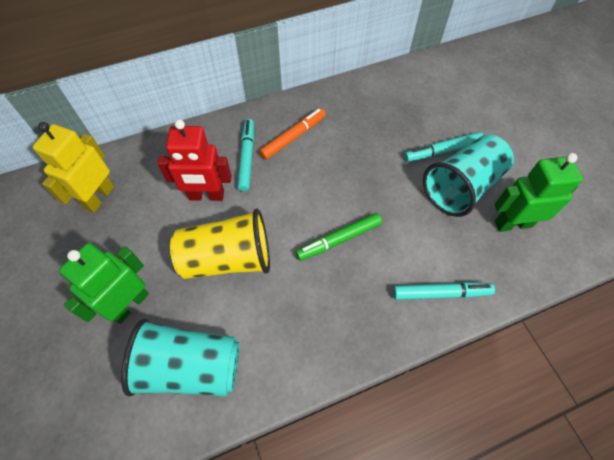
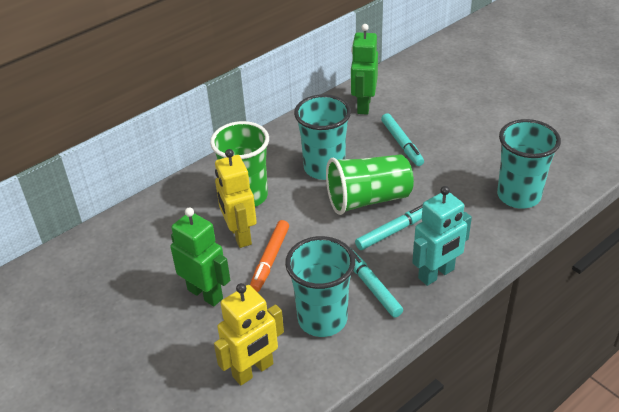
green cup: 0 -> 2
green marker: 1 -> 0
red robot: 1 -> 0
turquoise cup: 2 -> 3
turquoise robot: 0 -> 1
yellow cup: 1 -> 0
yellow robot: 1 -> 2

